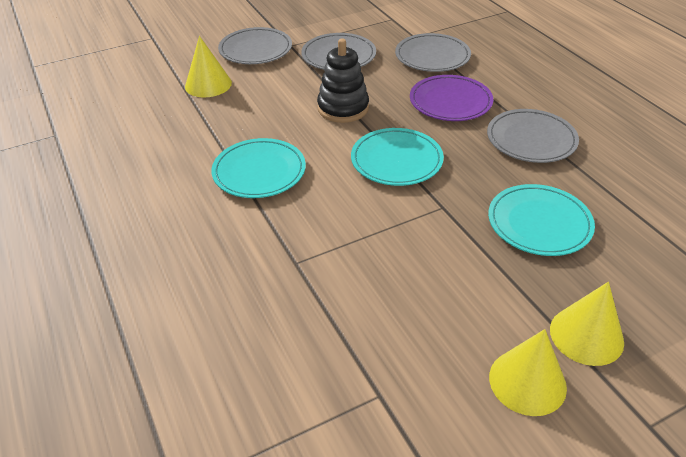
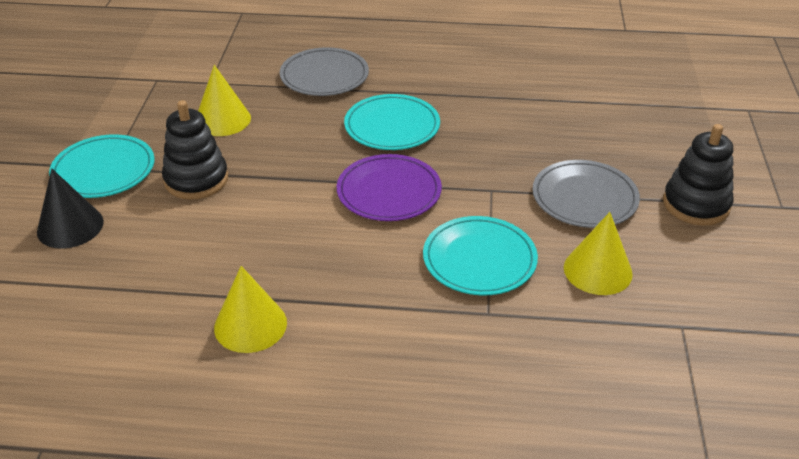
black cone: 0 -> 1
black stacking toy: 1 -> 2
grey plate: 4 -> 2

